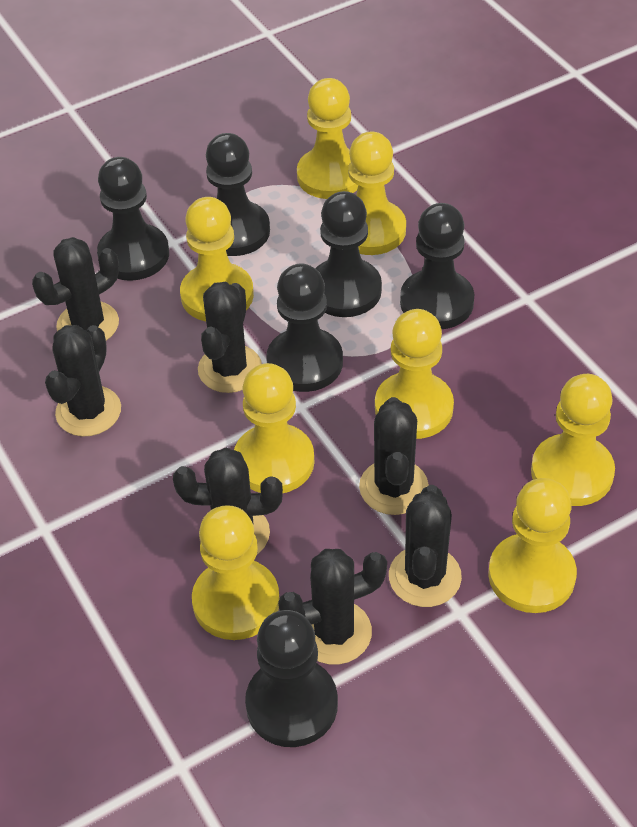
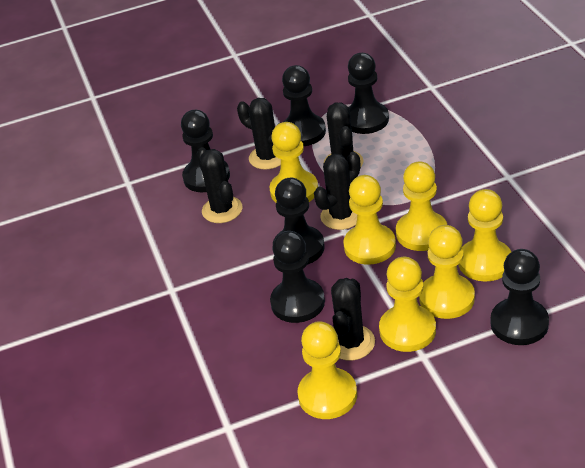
black cactus: 7 -> 5
yellow pawn: 8 -> 7

